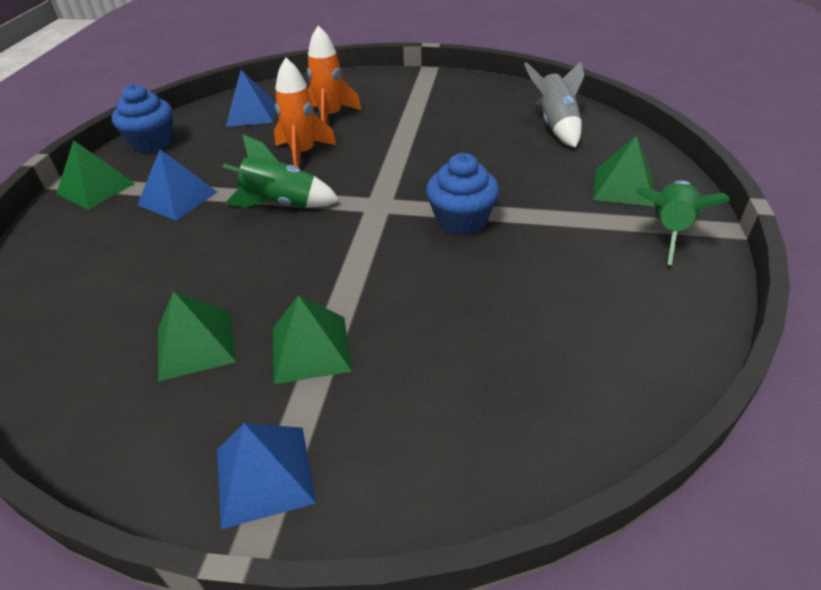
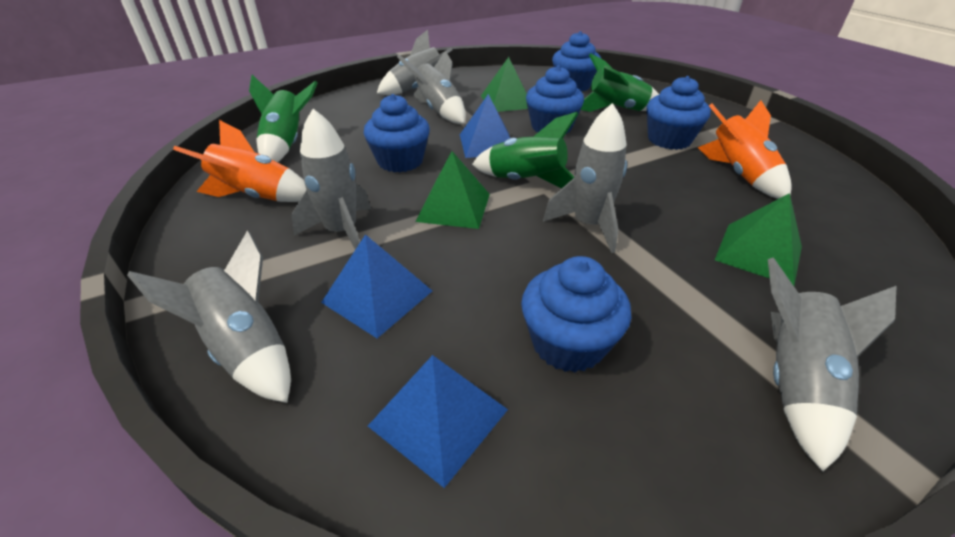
blue cupcake: 2 -> 5
green pyramid: 4 -> 3
green rocket: 2 -> 3
grey rocket: 1 -> 6

